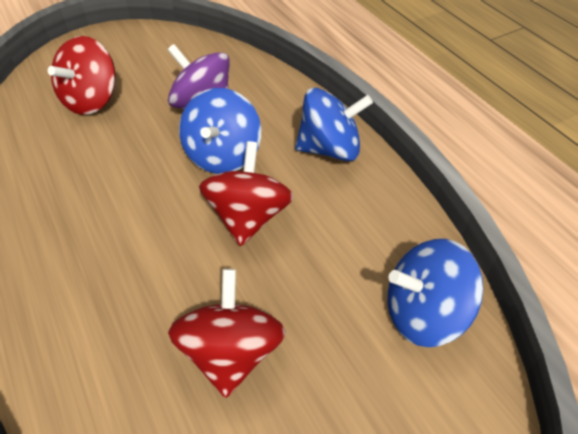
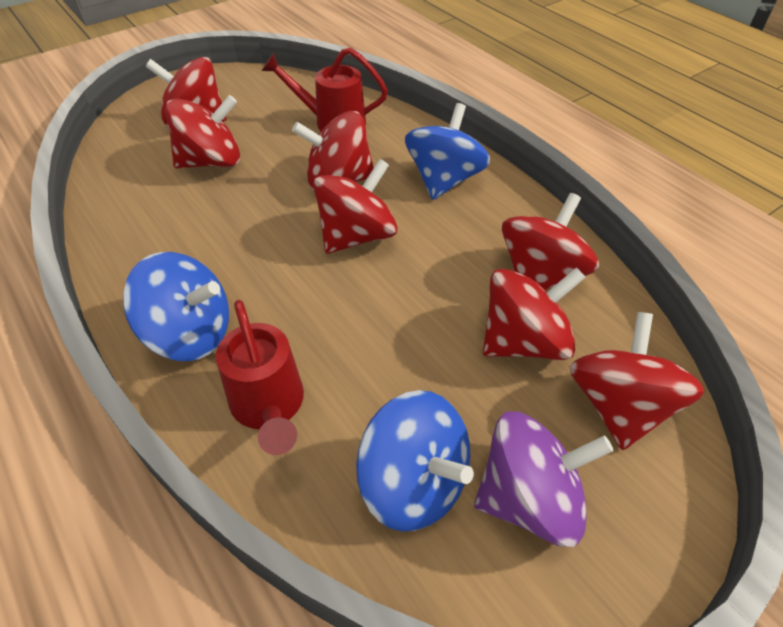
red spinning top: 3 -> 7
red watering can: 0 -> 2

